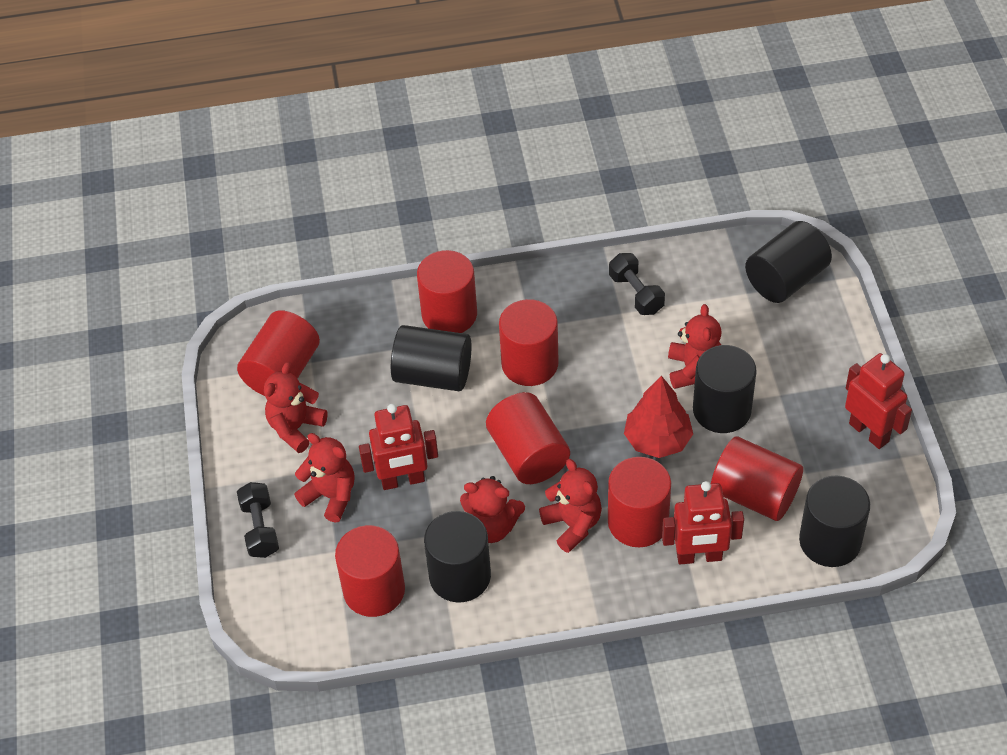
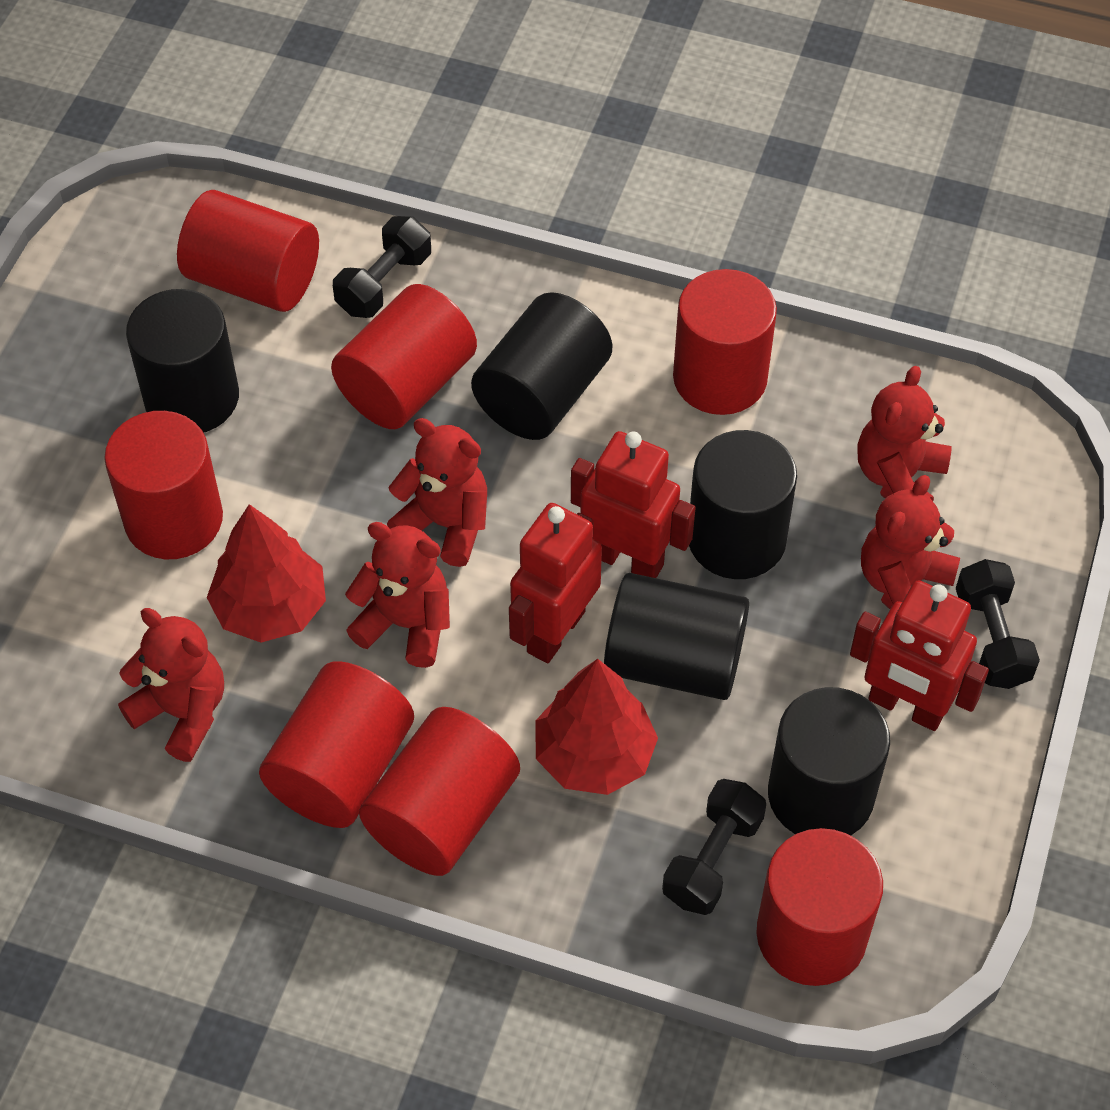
black dumbbell: 2 -> 3
red tree: 1 -> 2

